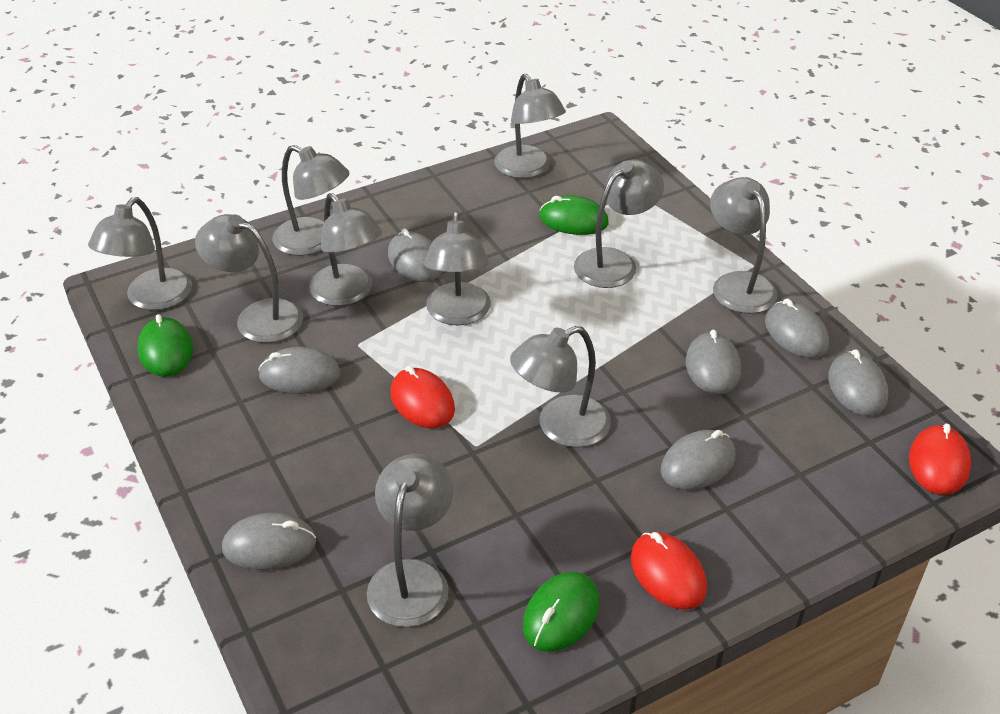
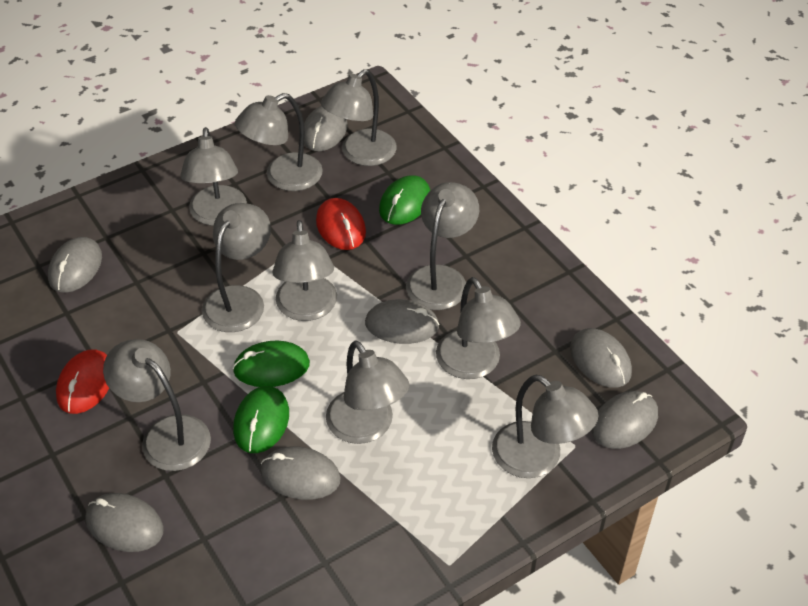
red mouse: 3 -> 2

